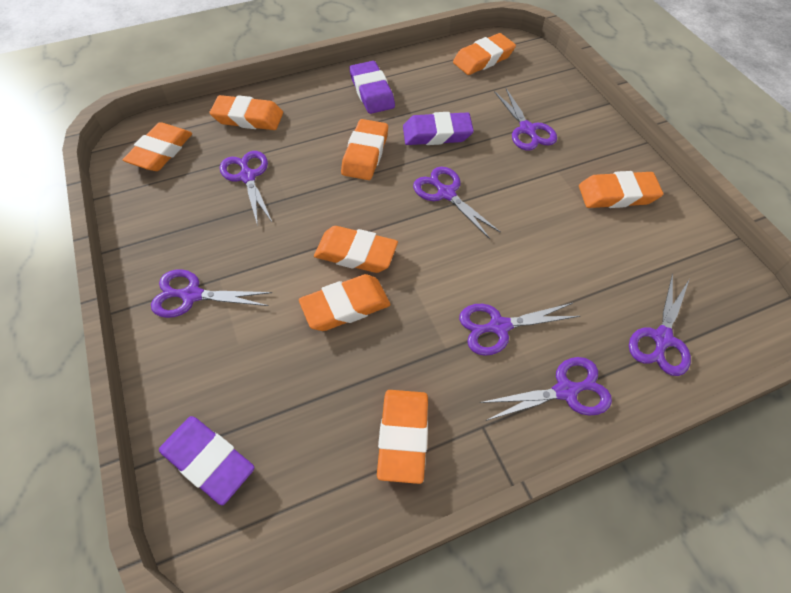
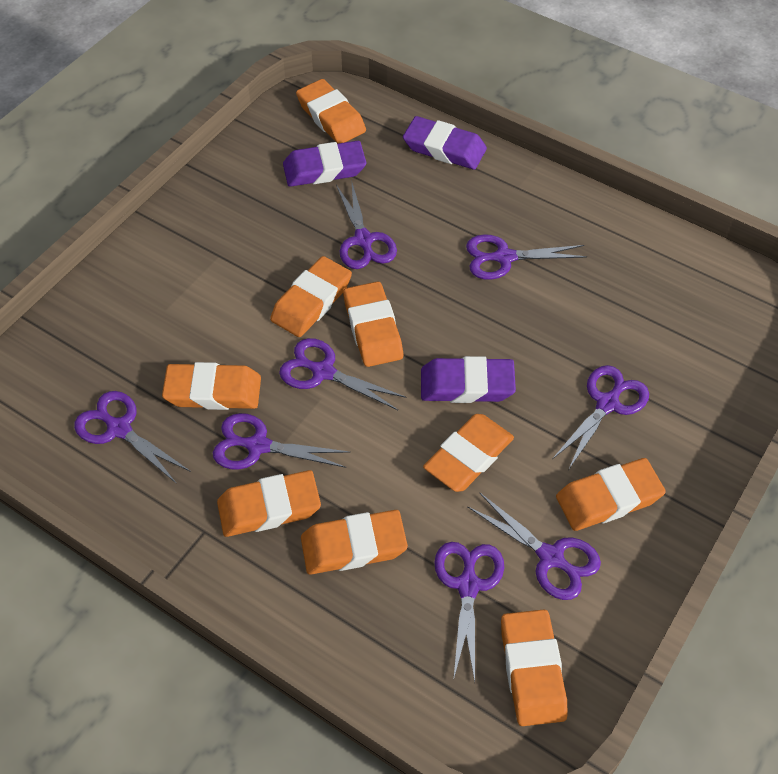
orange eraser: 8 -> 9
purple scissors: 7 -> 8

